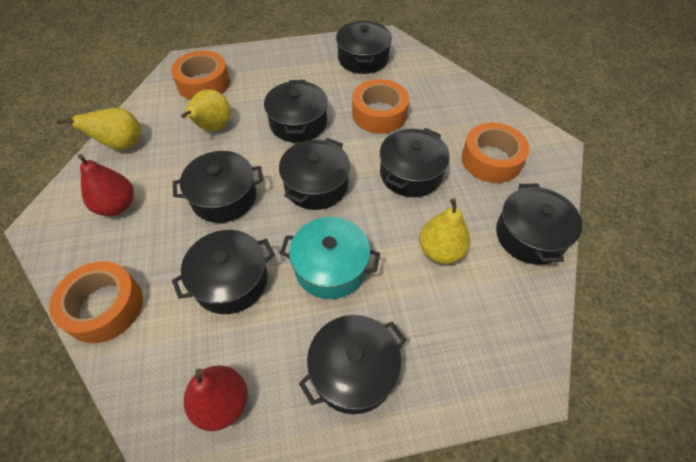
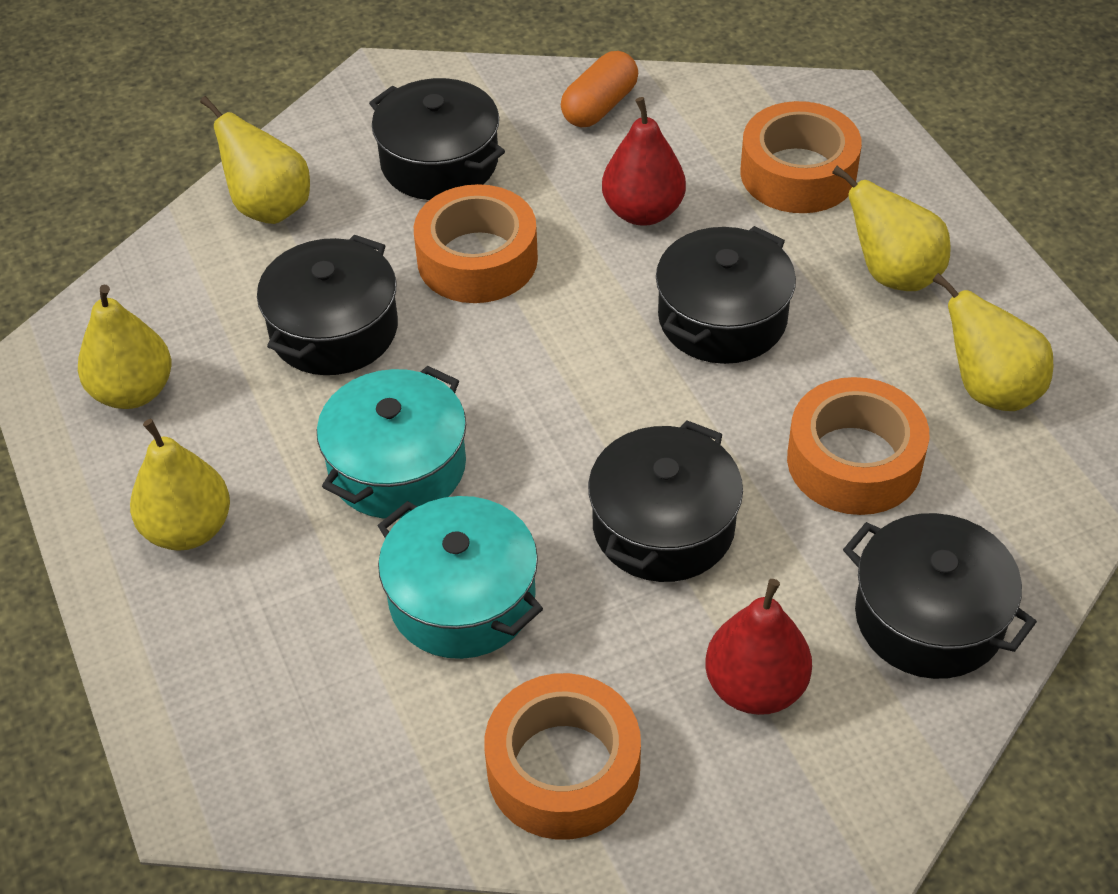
black pot: 8 -> 5
orange capsule: 0 -> 1
turquoise pot: 1 -> 2
yellow pear: 3 -> 5

